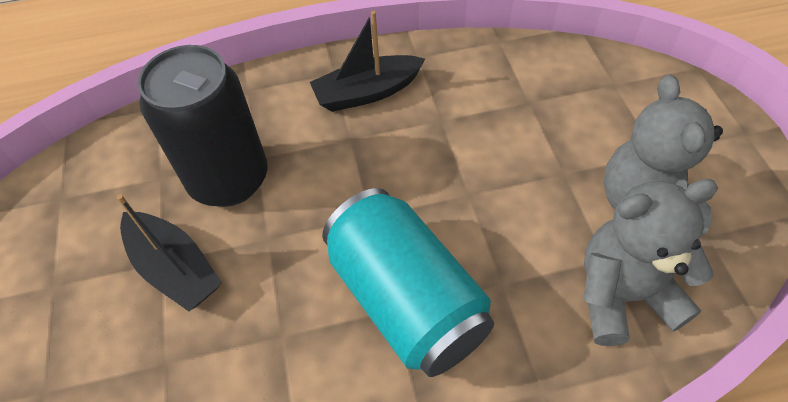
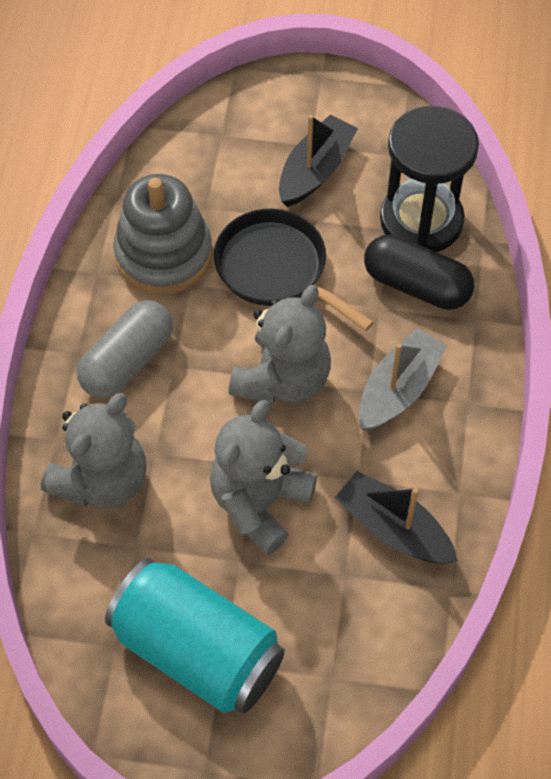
black can: 1 -> 0
black capsule: 0 -> 1
black hourglass: 0 -> 1
black pan: 0 -> 1
grey boat: 0 -> 1
grey capsule: 0 -> 1
grey stacking toy: 0 -> 1
grey teddy bear: 2 -> 3

